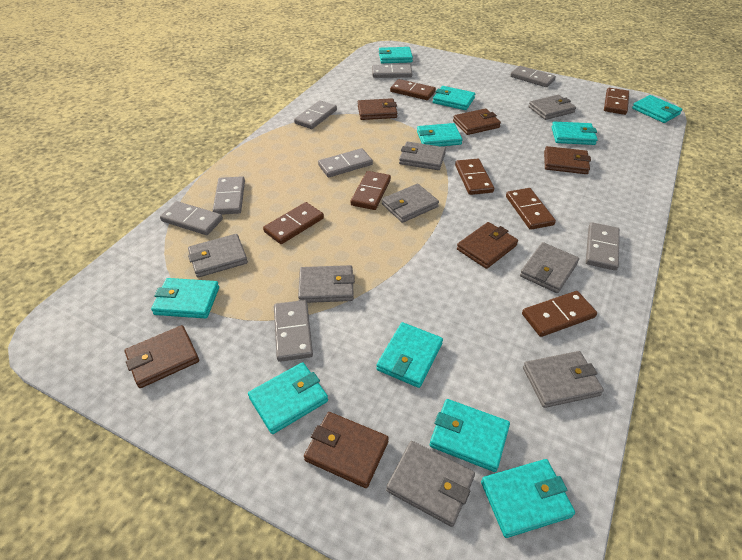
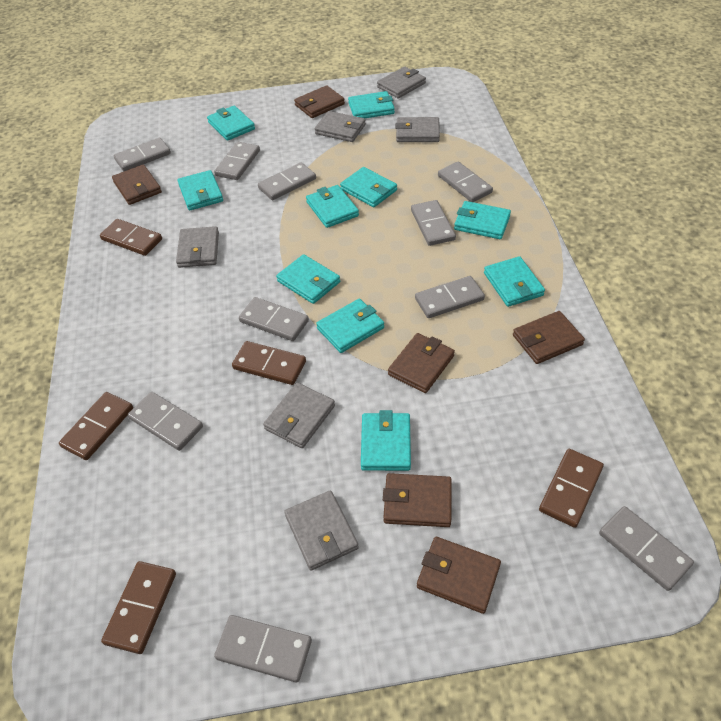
brown domino: 7 -> 5
grey domino: 8 -> 10
grey wallet: 8 -> 6

